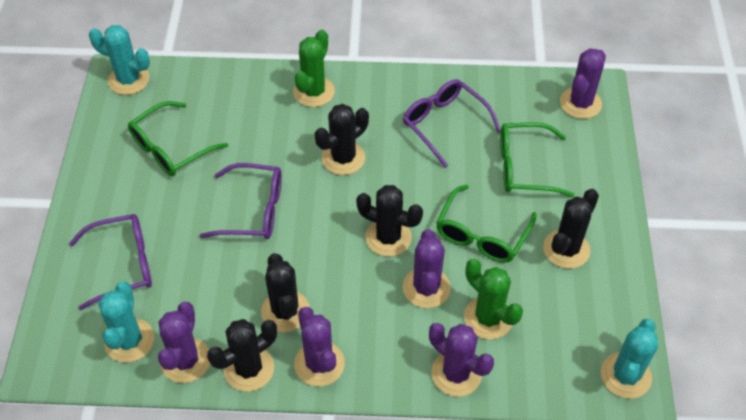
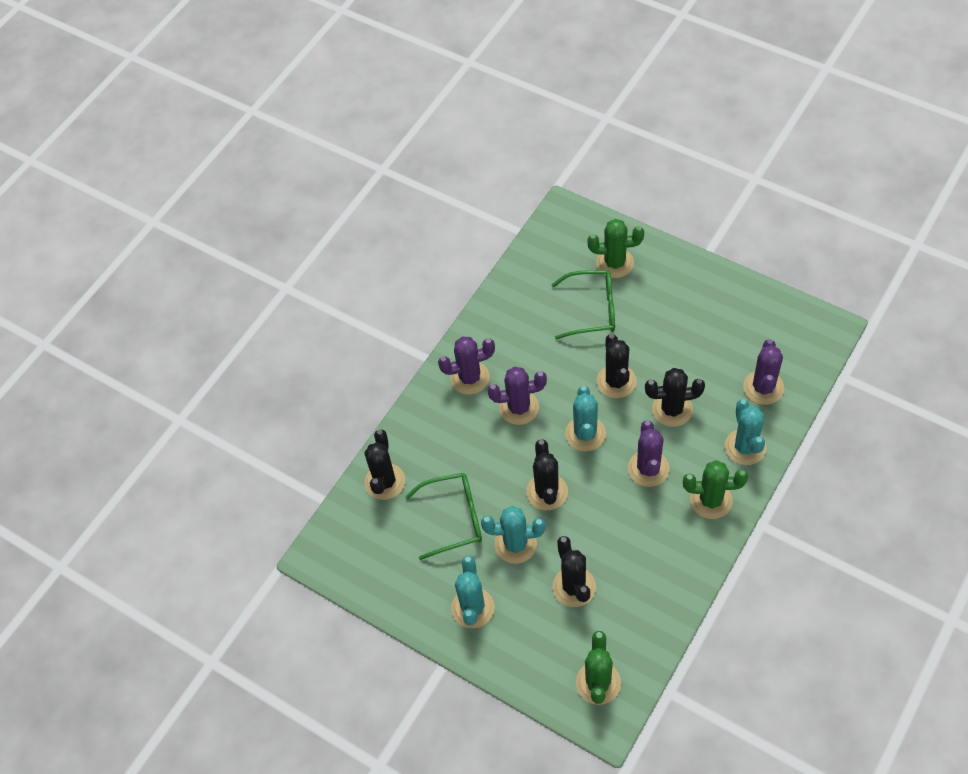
green cactus: 2 -> 3
green glasses: 3 -> 2
purple cactus: 5 -> 4
purple glasses: 3 -> 0
turquoise cactus: 3 -> 4

